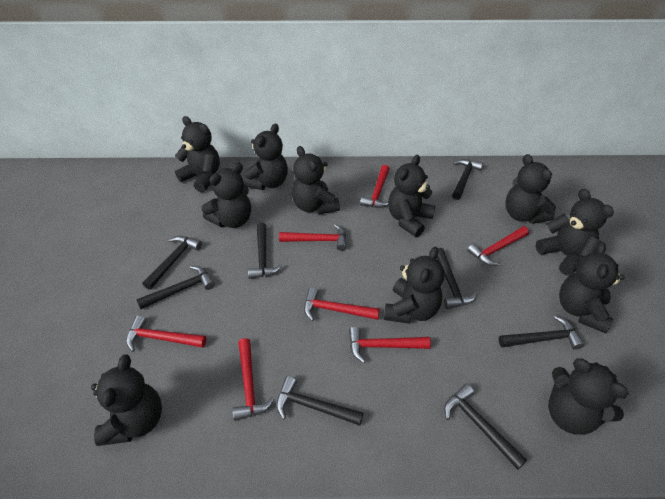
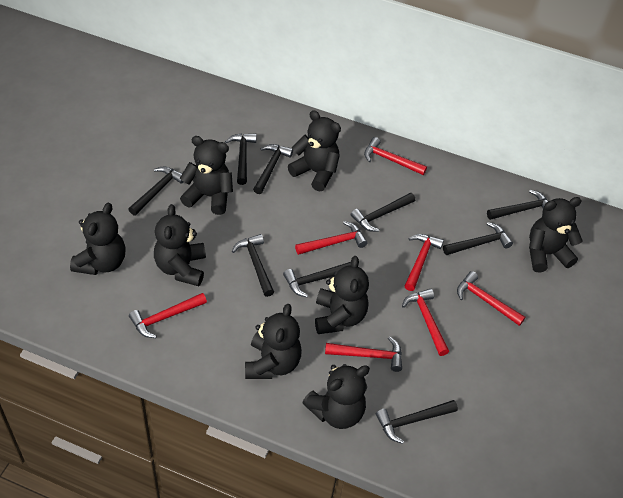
black hammer: 8 -> 9
black teddy bear: 11 -> 8

